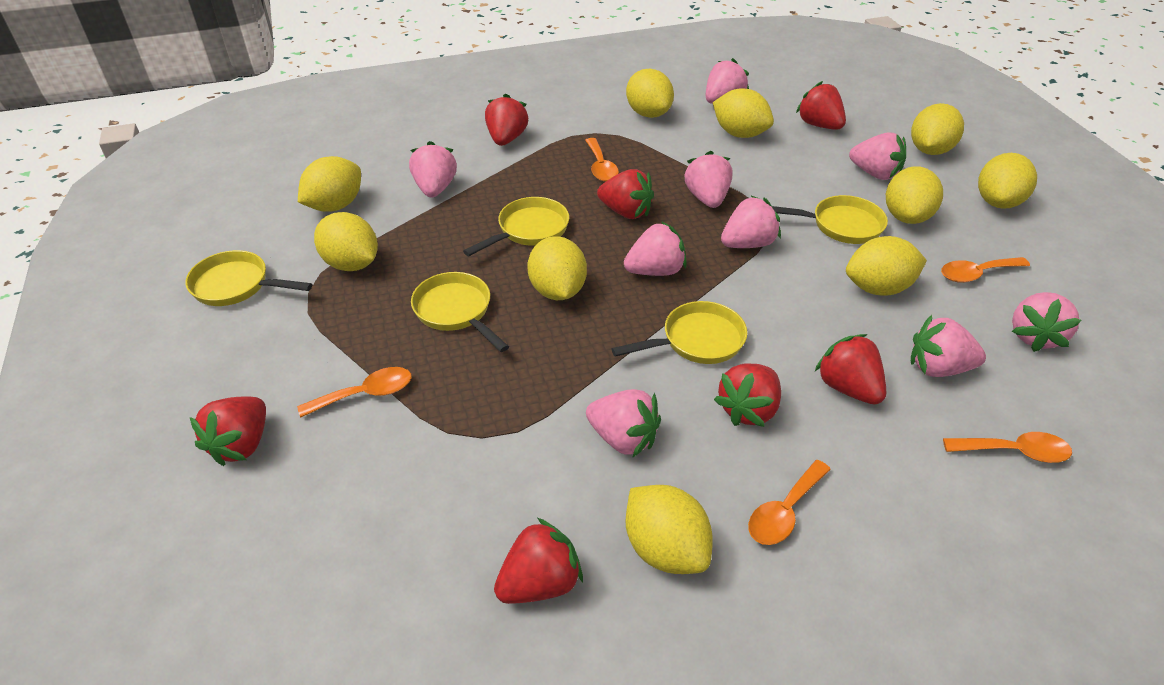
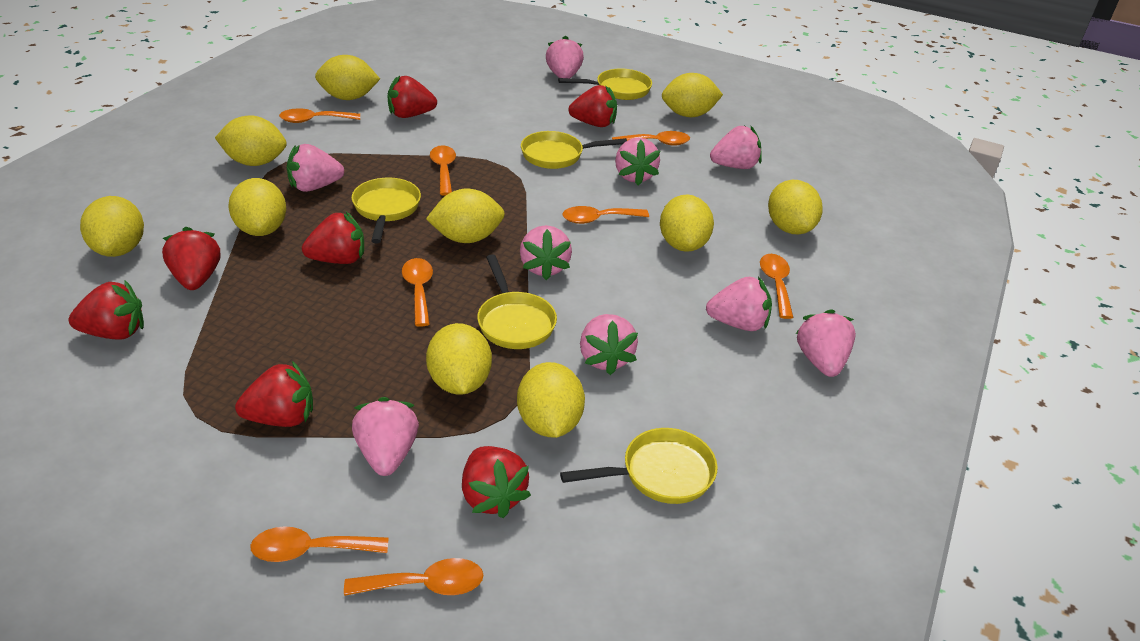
orange spoon: 5 -> 8

